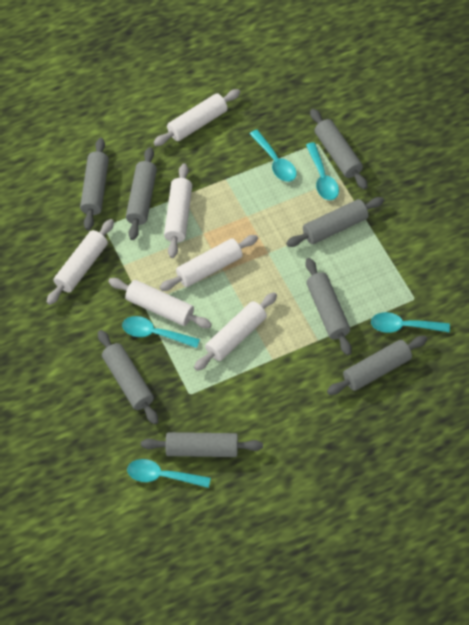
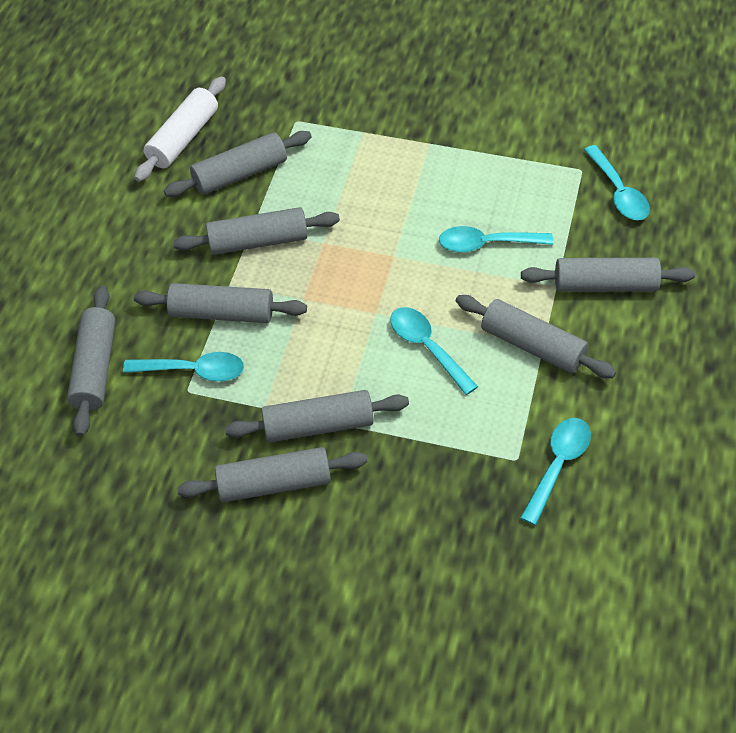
white rolling pin: 6 -> 1

